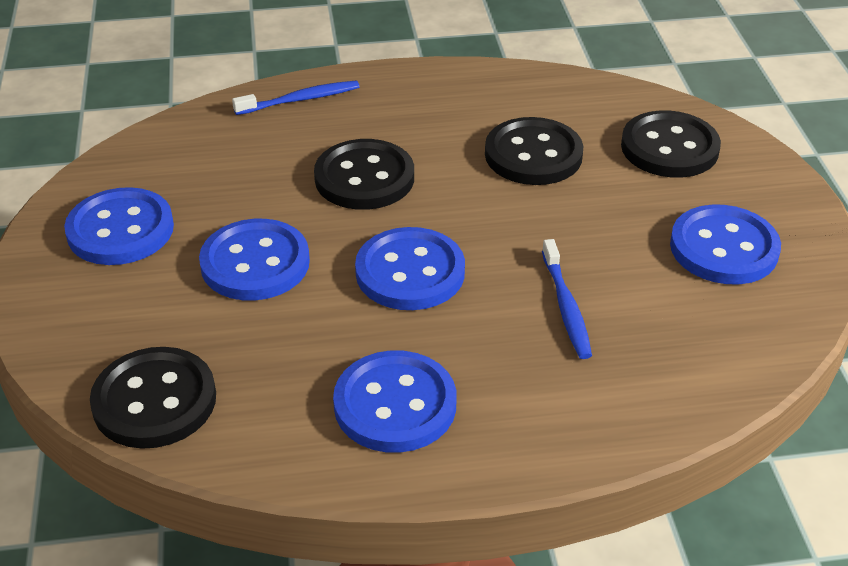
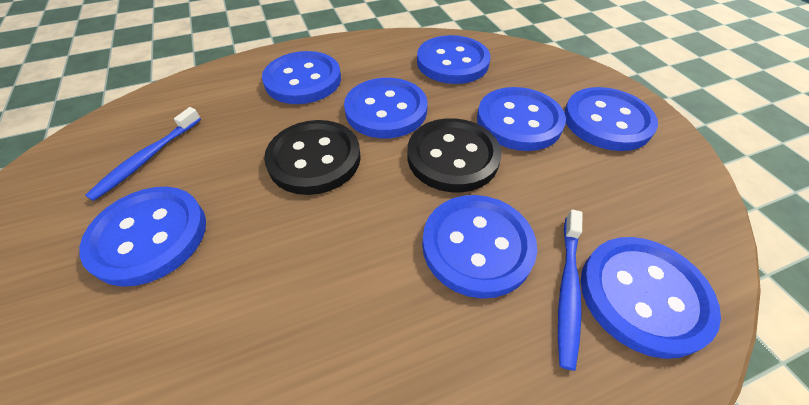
black button: 4 -> 2
blue button: 5 -> 8

